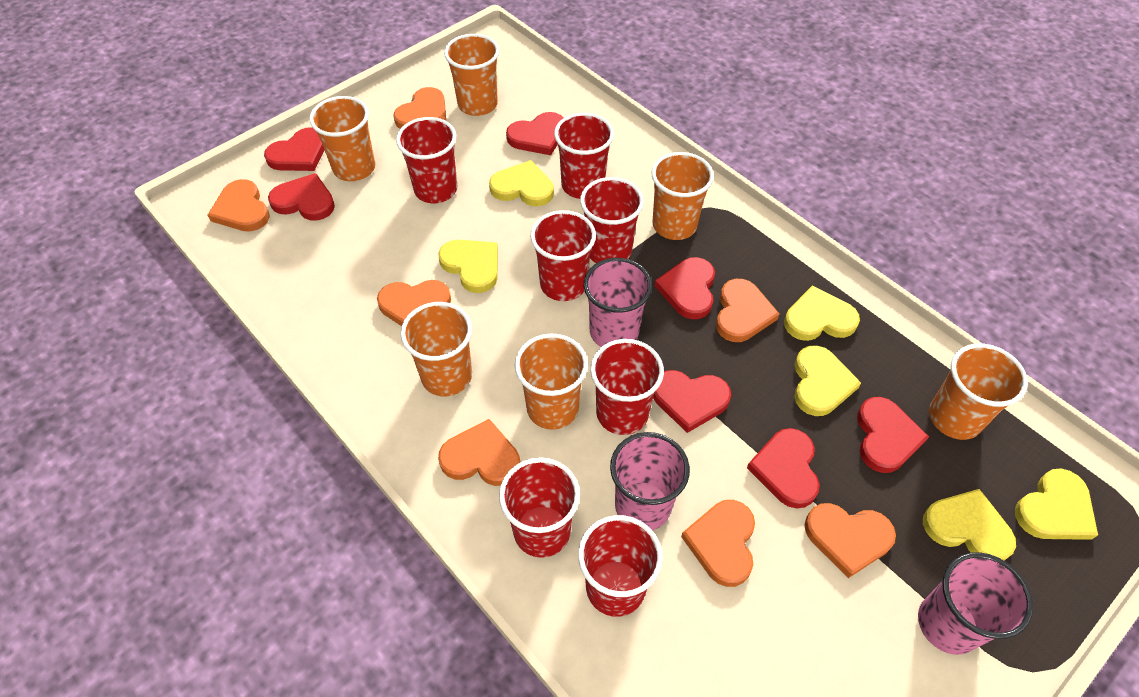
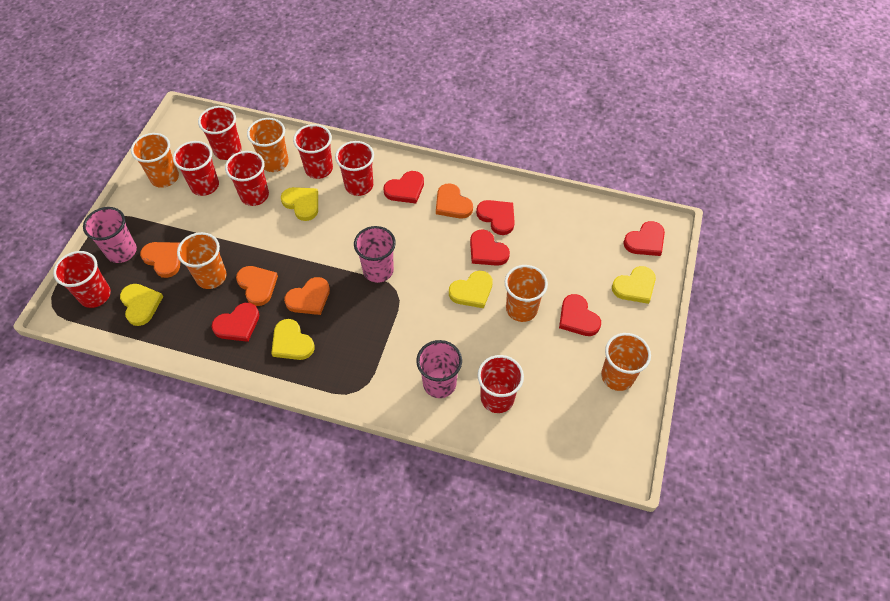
orange cup: 6 -> 5
orange heart: 7 -> 4
red heart: 7 -> 6
yellow heart: 6 -> 5

